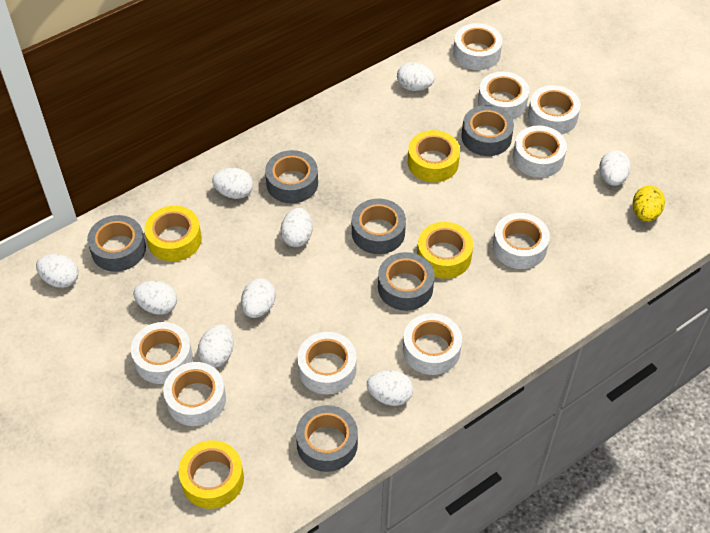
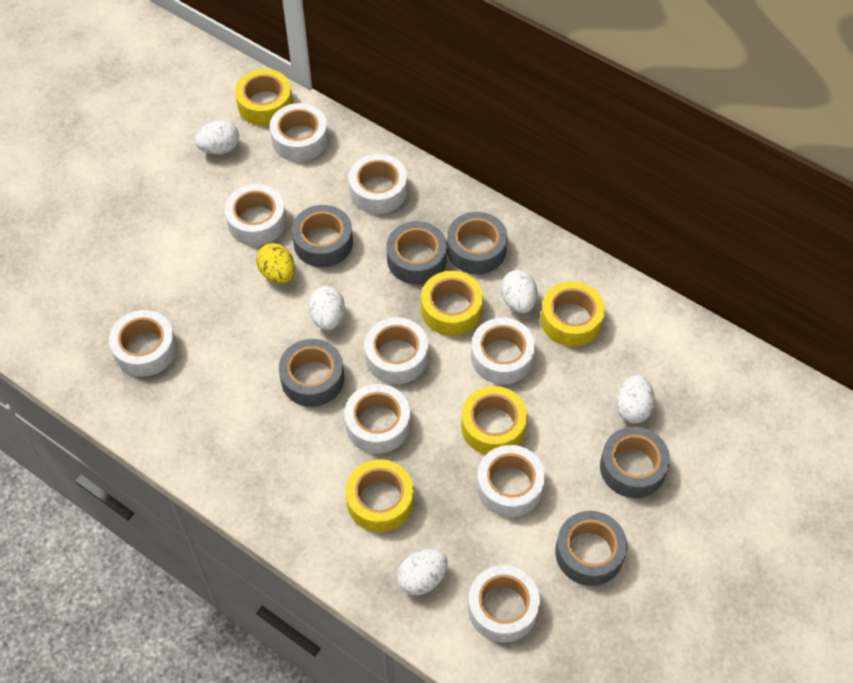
white egg: 9 -> 5
yellow tape: 4 -> 5

